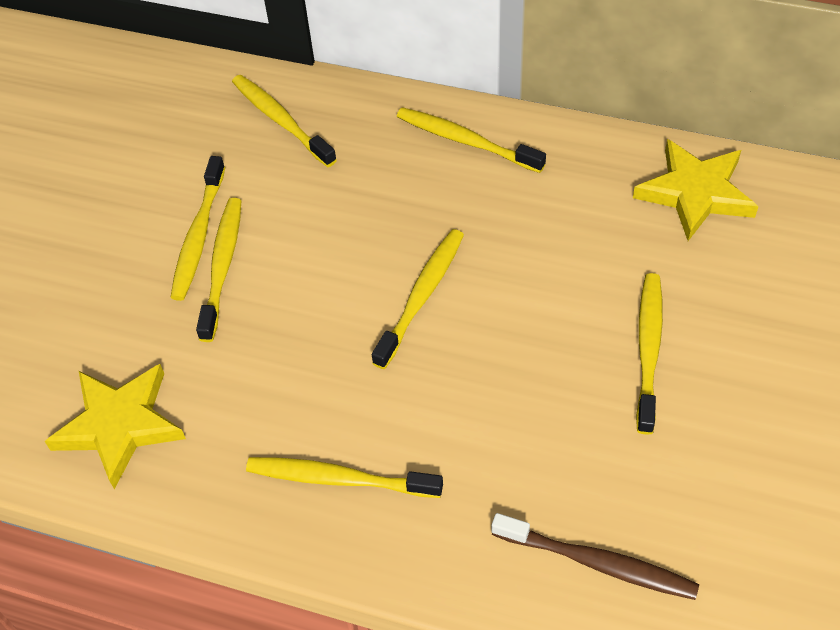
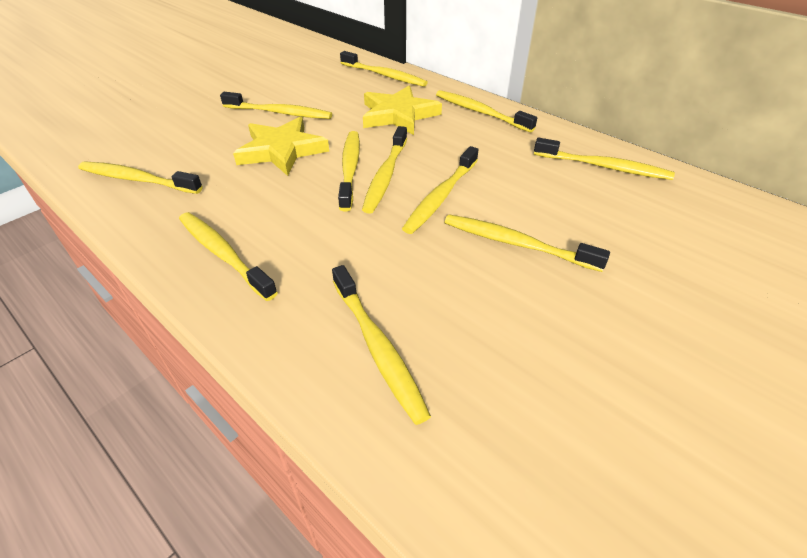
brown toothbrush: 1 -> 0
yellow toothbrush: 7 -> 11

